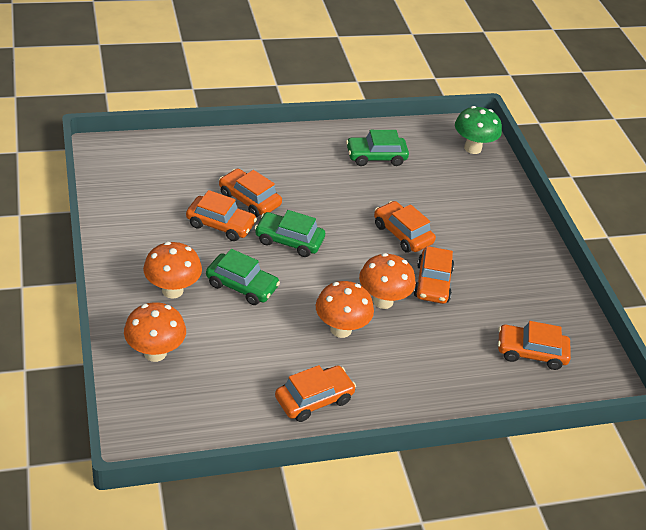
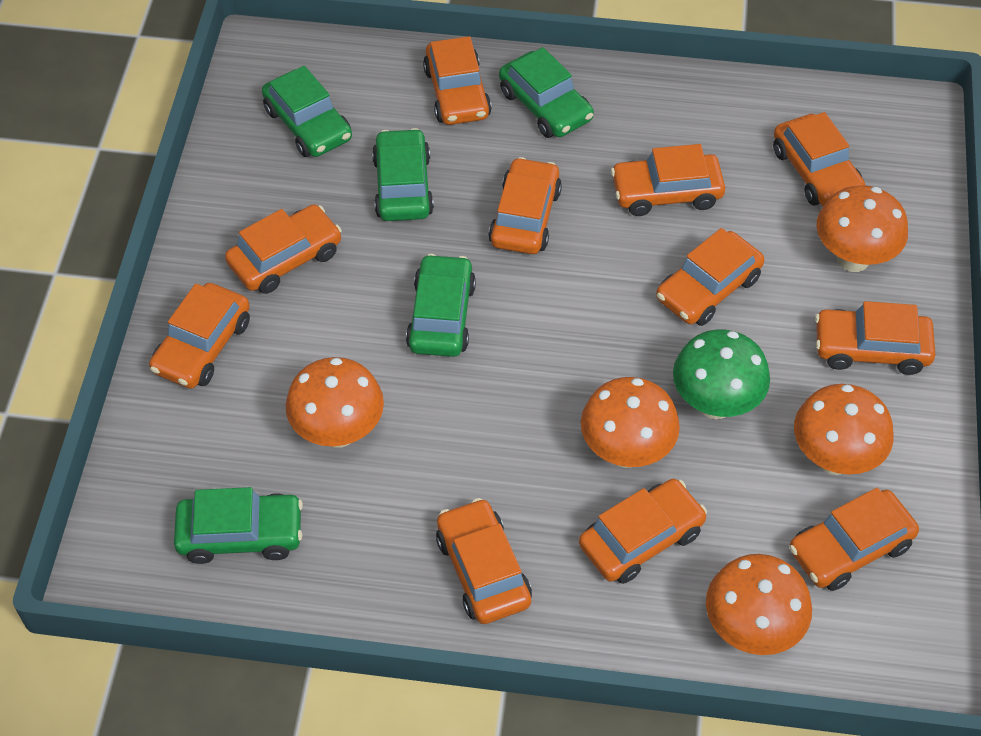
green car: 3 -> 5
orange car: 6 -> 11
orange mushroom: 4 -> 5

